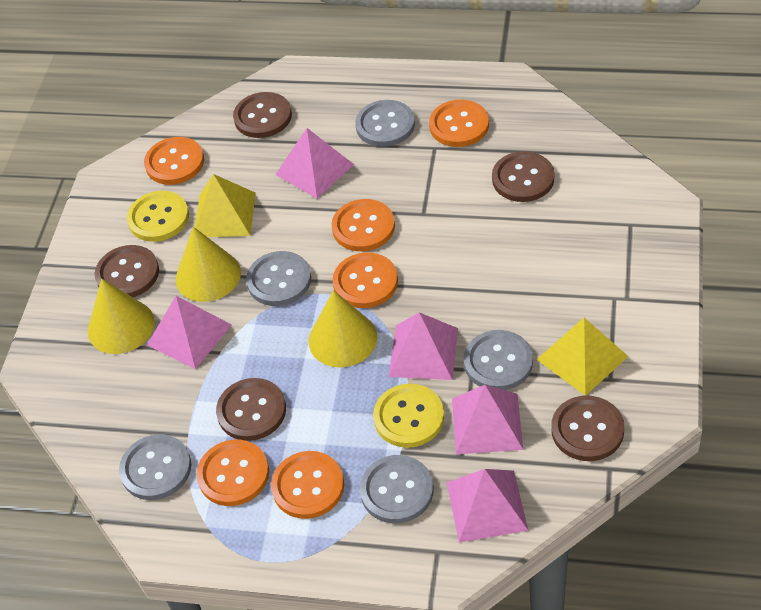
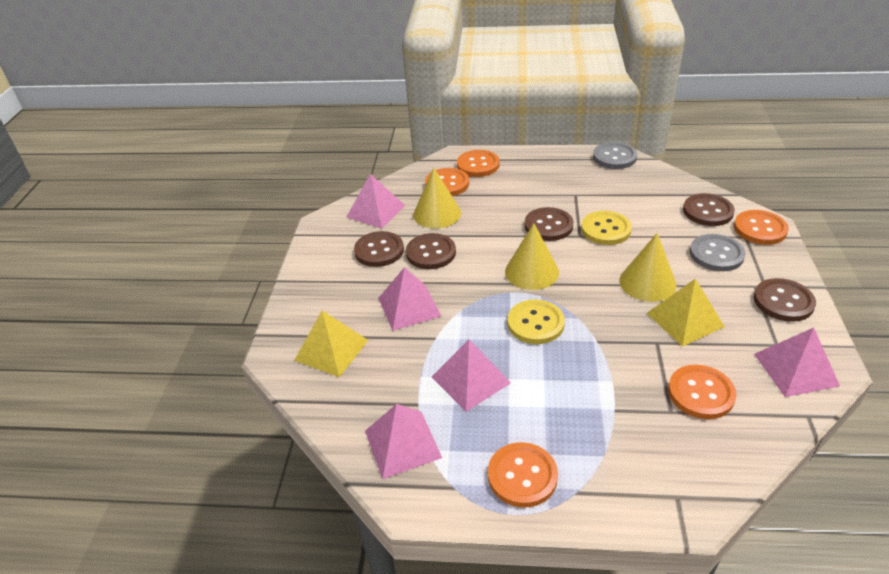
grey button: 5 -> 2
orange button: 6 -> 5

